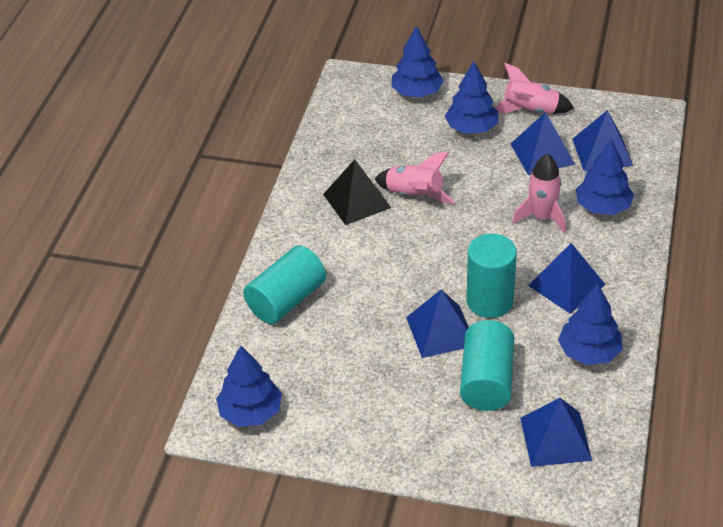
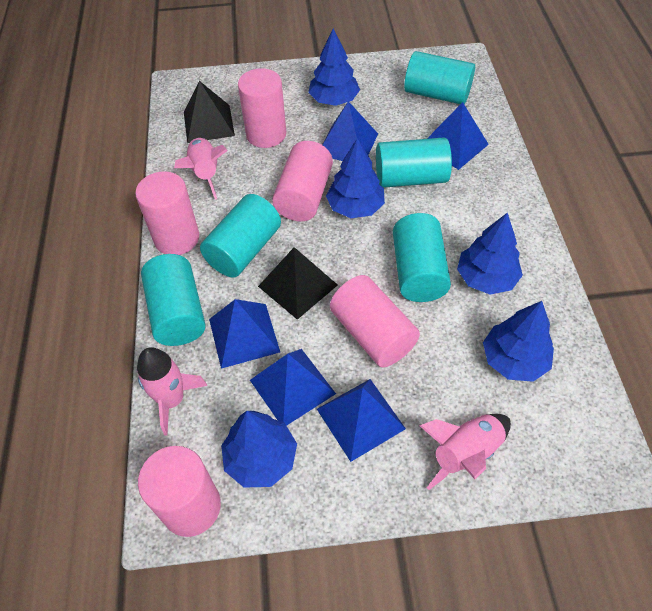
black pyramid: 1 -> 2
pink cylinder: 0 -> 5
turquoise cylinder: 3 -> 5

